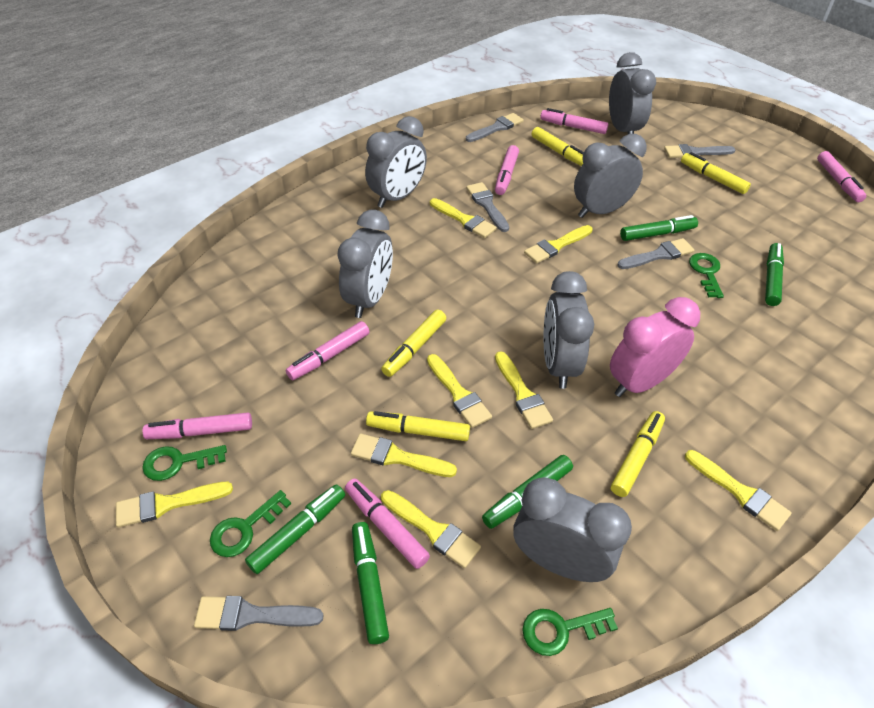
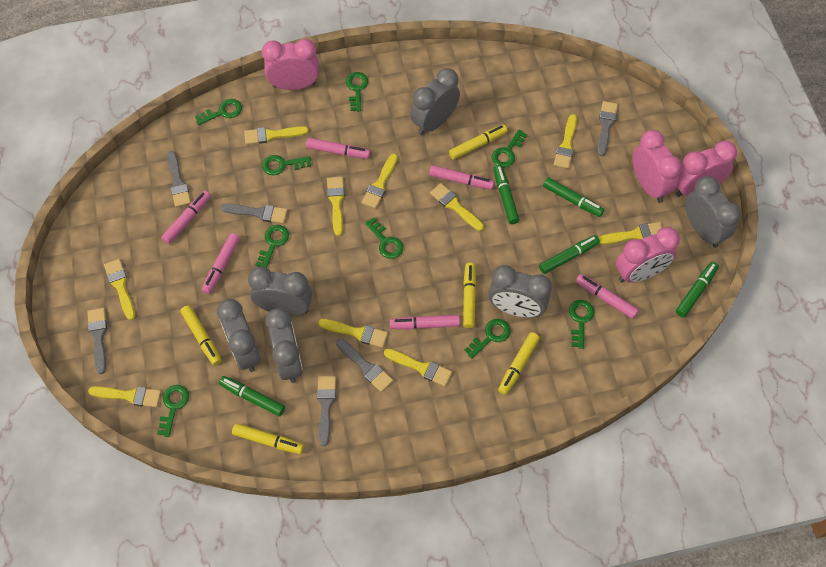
green key: 4 -> 9
grey brush: 5 -> 6
pink clock: 1 -> 4
yellow brush: 8 -> 10

